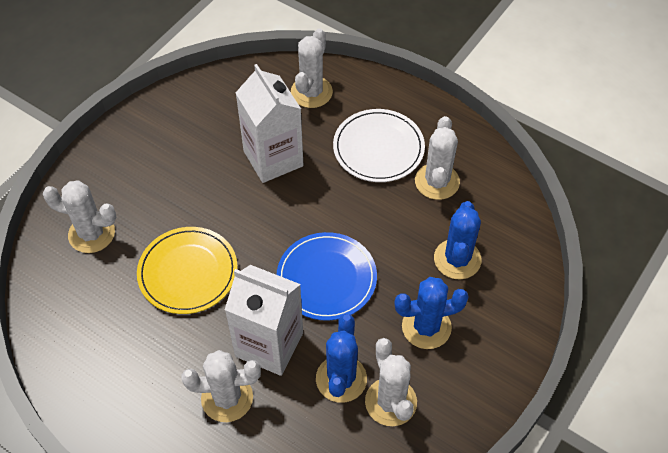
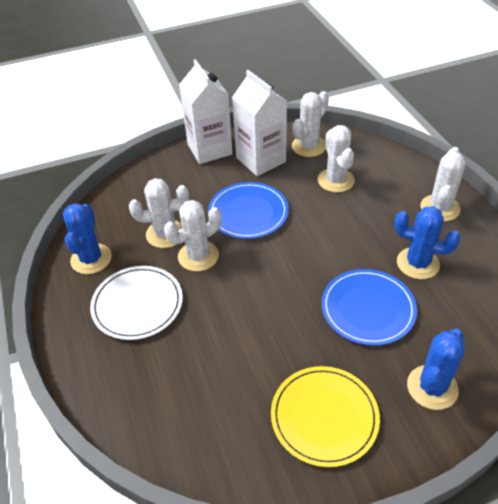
blue plate: 1 -> 2

